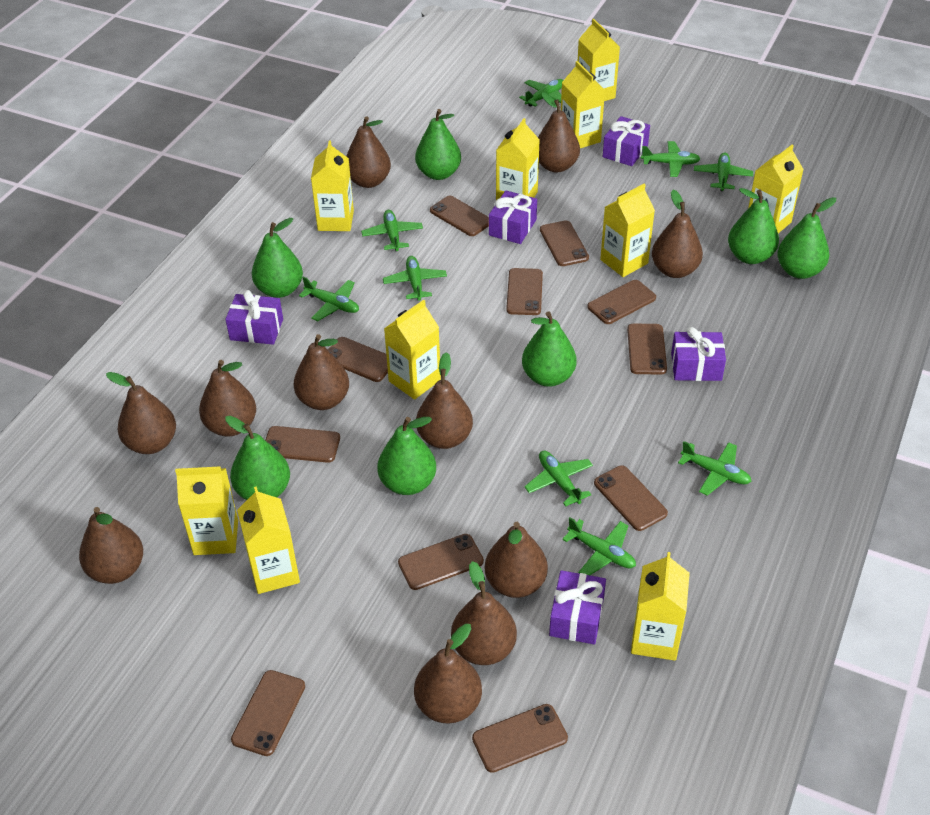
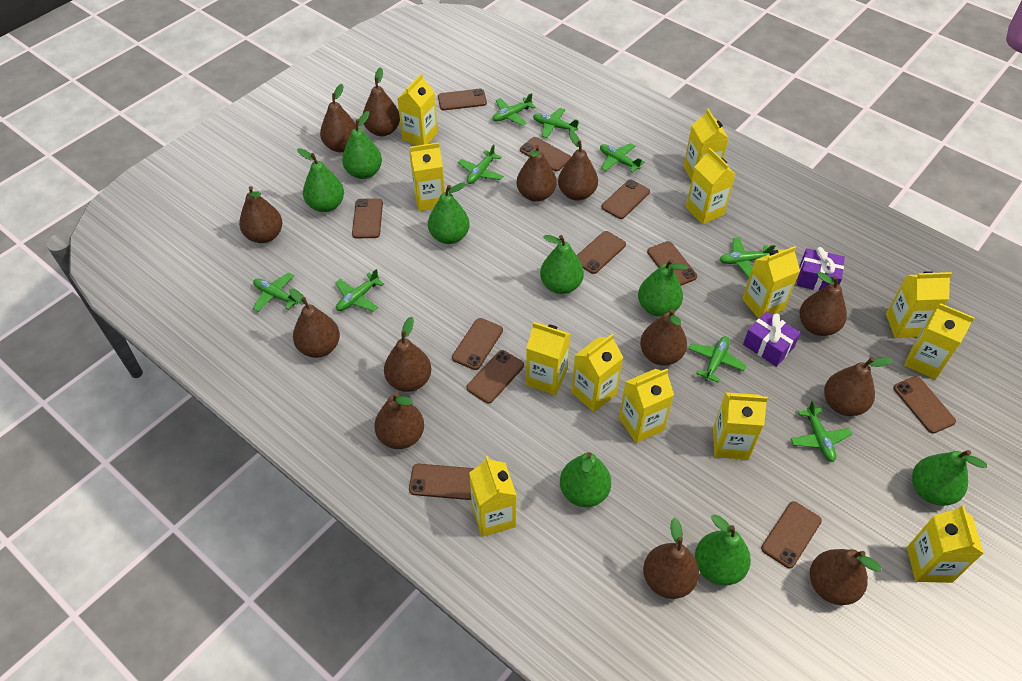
brown pear: 11 -> 13
green pear: 7 -> 8
purple gift: 5 -> 2
yellow carton: 10 -> 13

